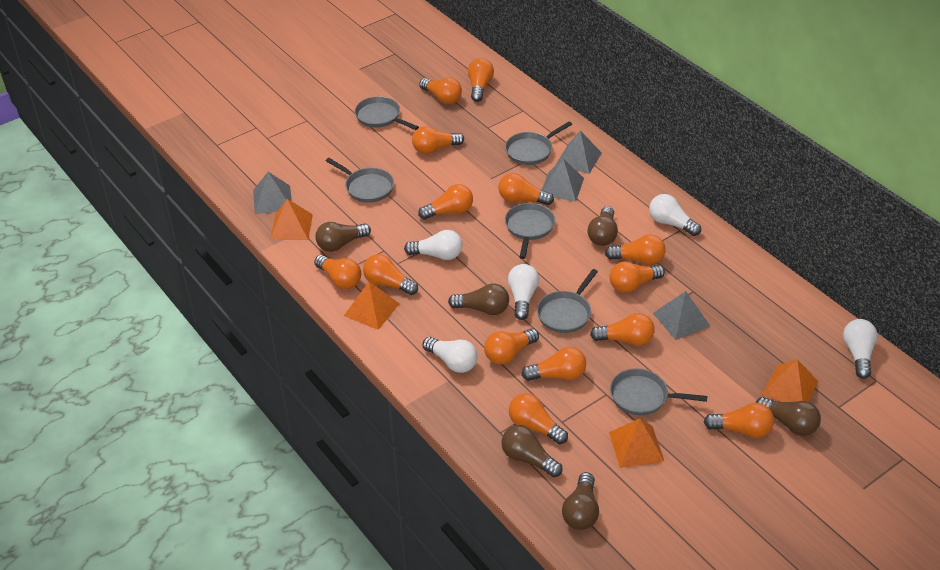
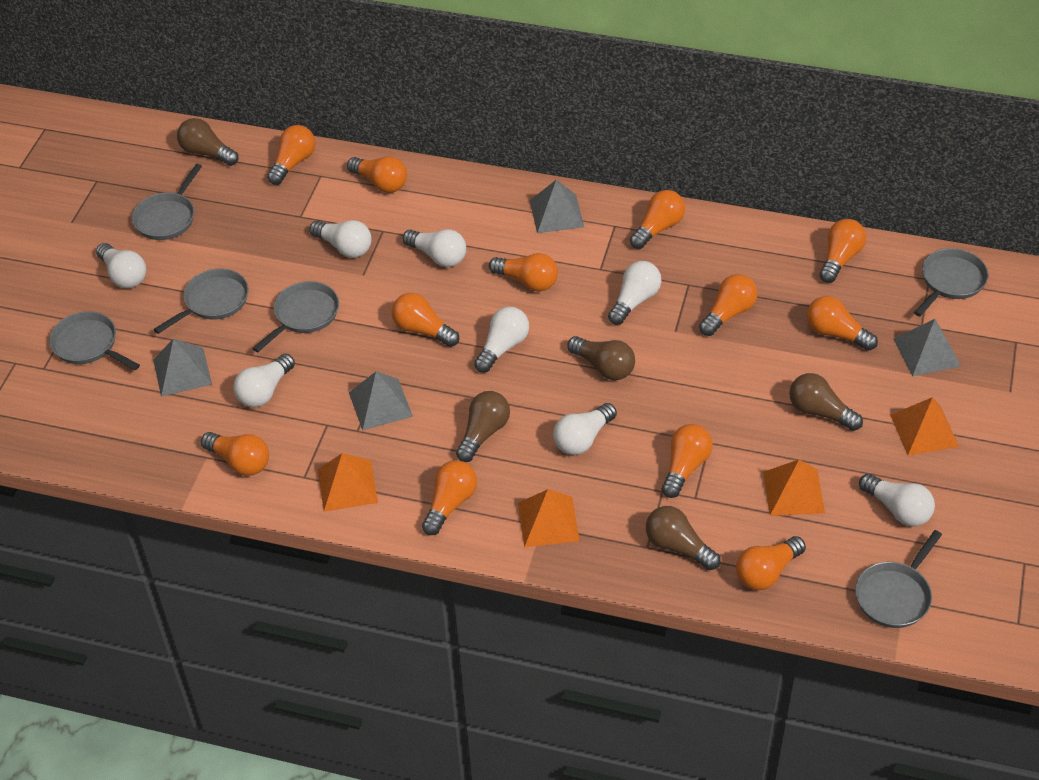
brown light bulb: 6 -> 5
orange light bulb: 14 -> 12
white light bulb: 5 -> 8

